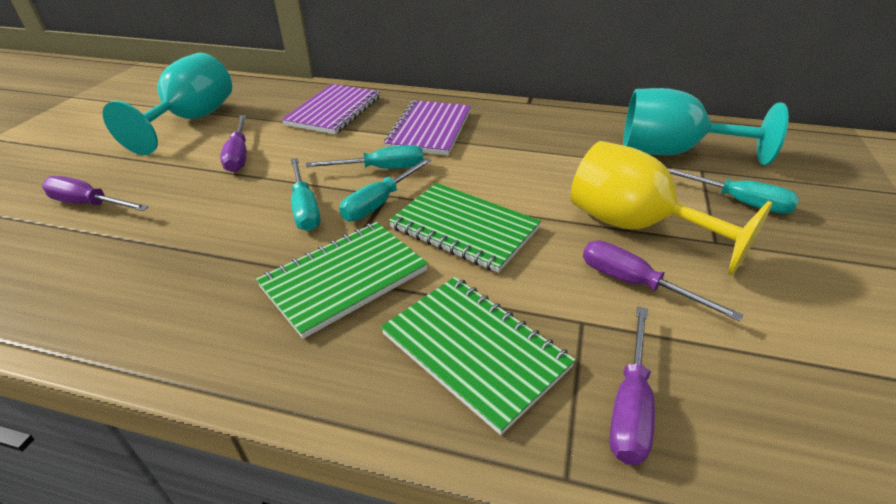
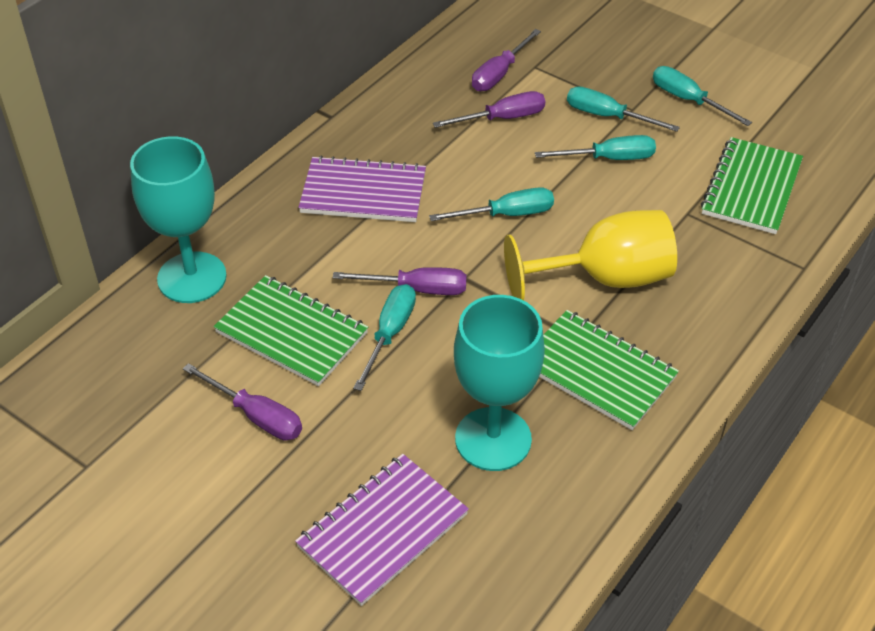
turquoise screwdriver: 4 -> 5

